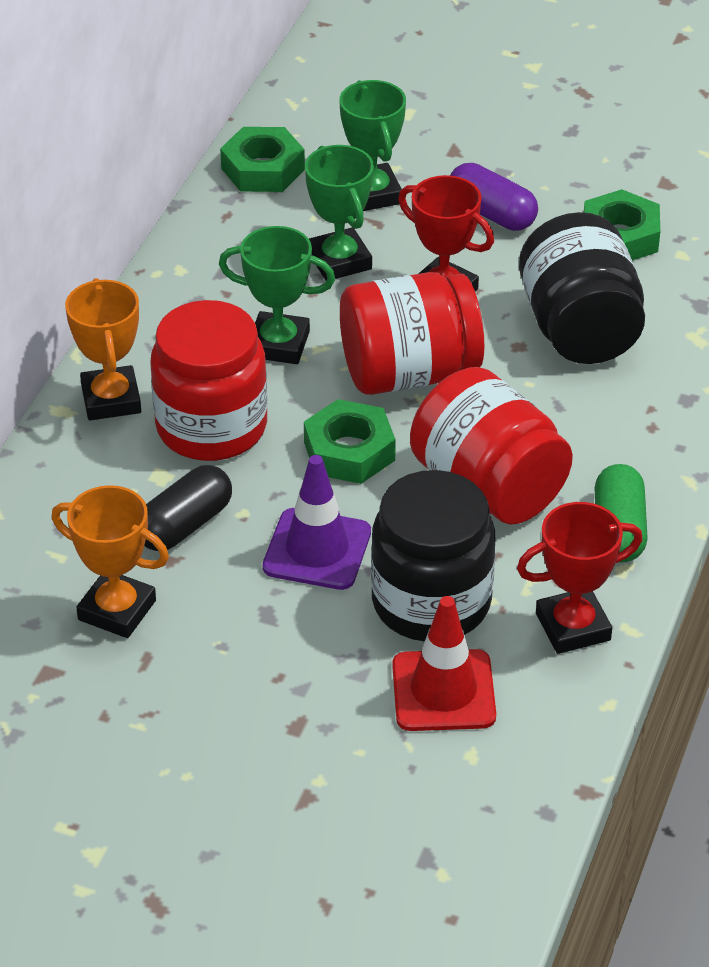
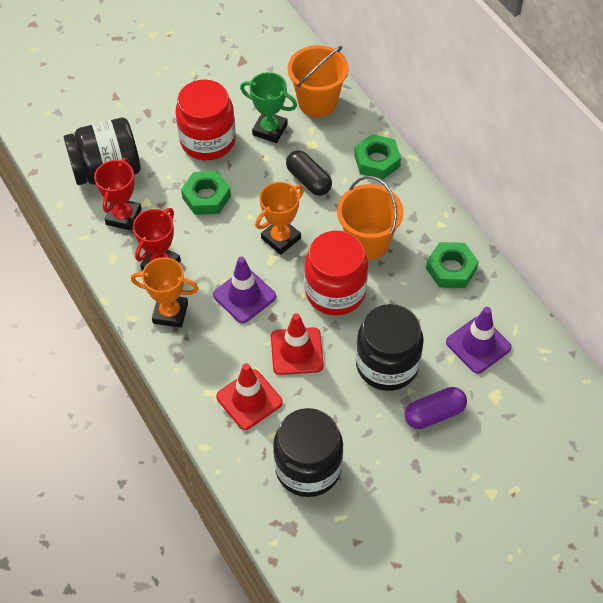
black jar: 2 -> 3
green capsule: 1 -> 0
green trophy: 3 -> 1
orange bucket: 0 -> 2
purple traffic cone: 1 -> 2
red jar: 3 -> 2
red traffic cone: 1 -> 2

